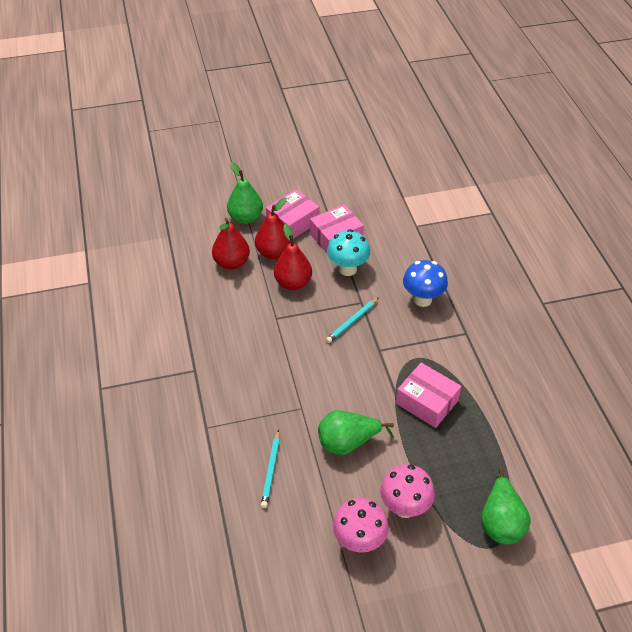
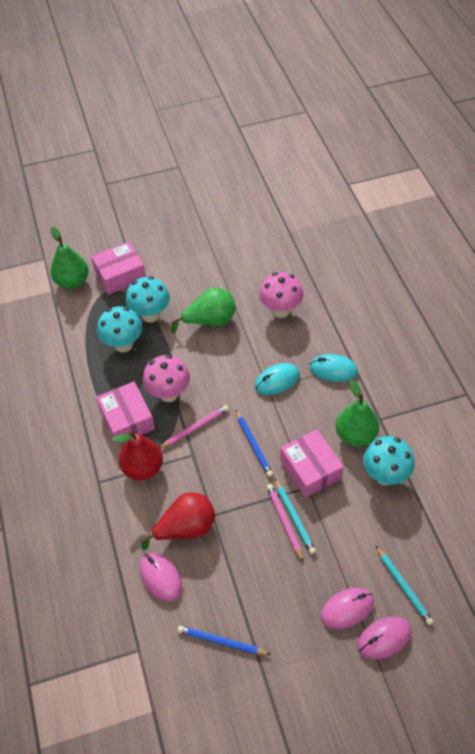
blue mushroom: 1 -> 0
blue pencil: 0 -> 2
pink mouse: 0 -> 3
pink pencil: 0 -> 2
red pear: 3 -> 2
turquoise mouse: 0 -> 2
turquoise mushroom: 1 -> 3

